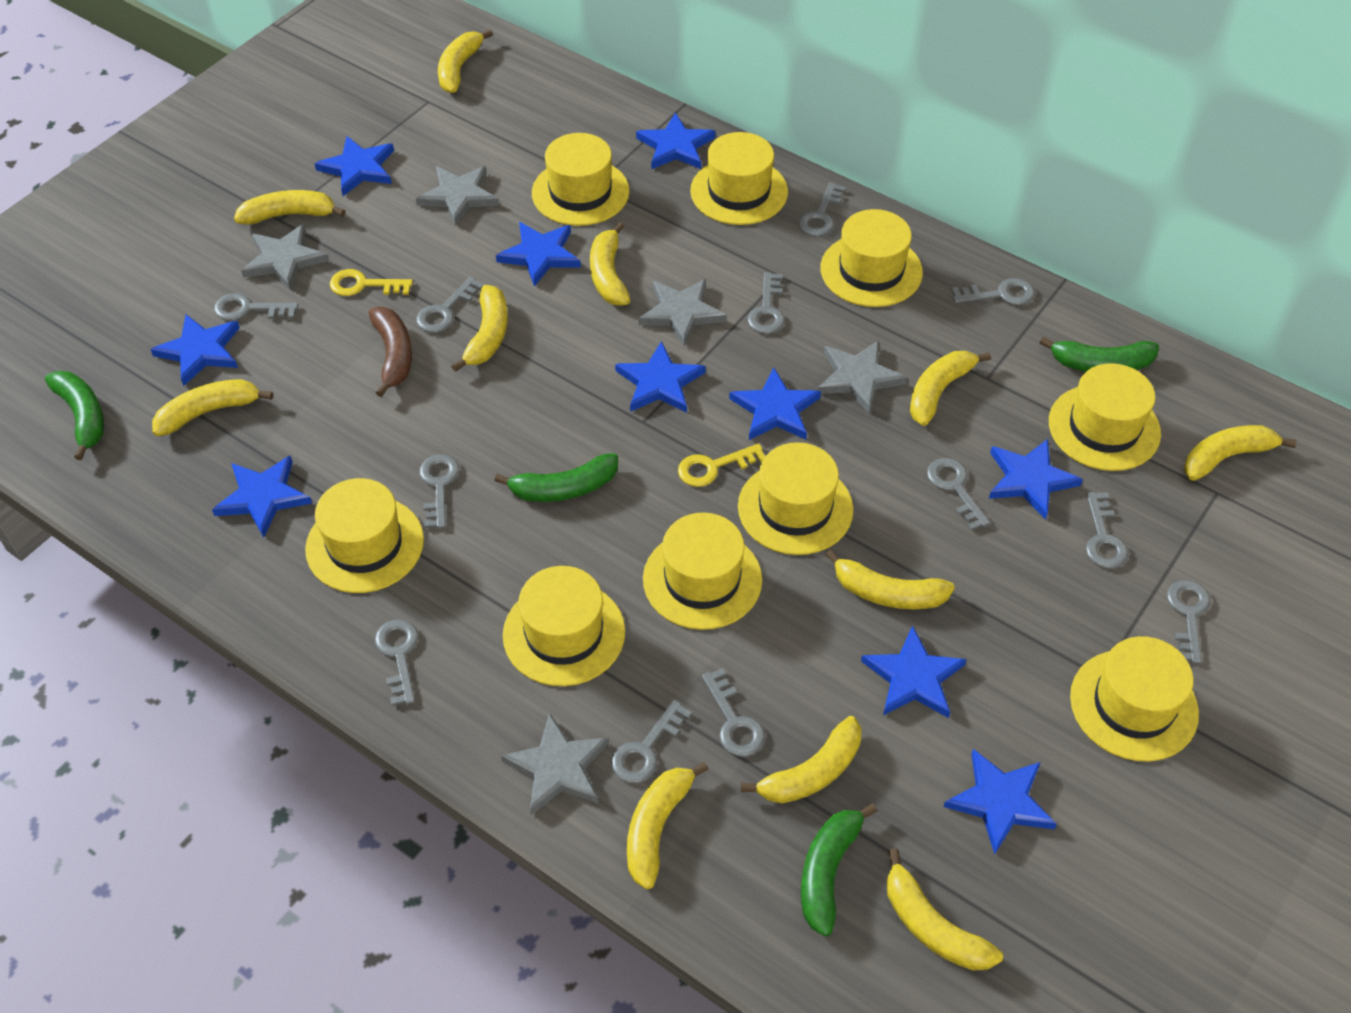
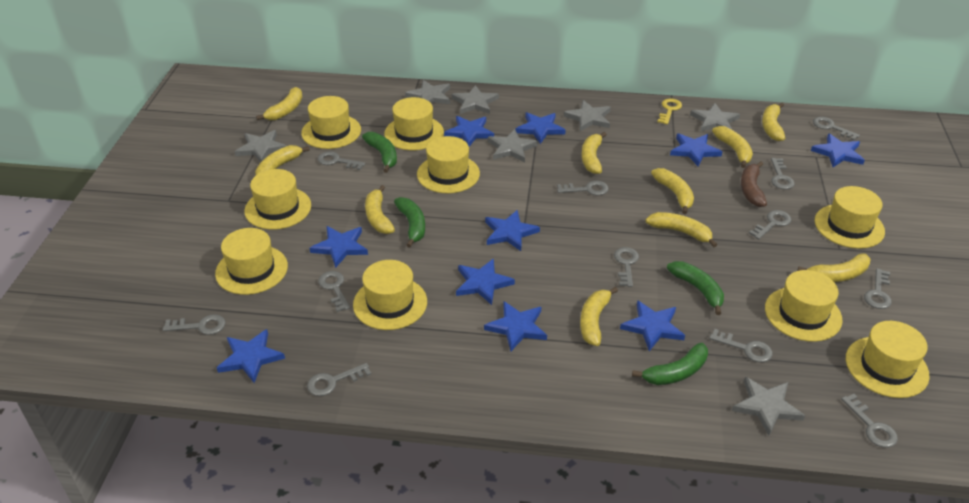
grey star: 5 -> 7
yellow banana: 11 -> 10
yellow key: 2 -> 1

